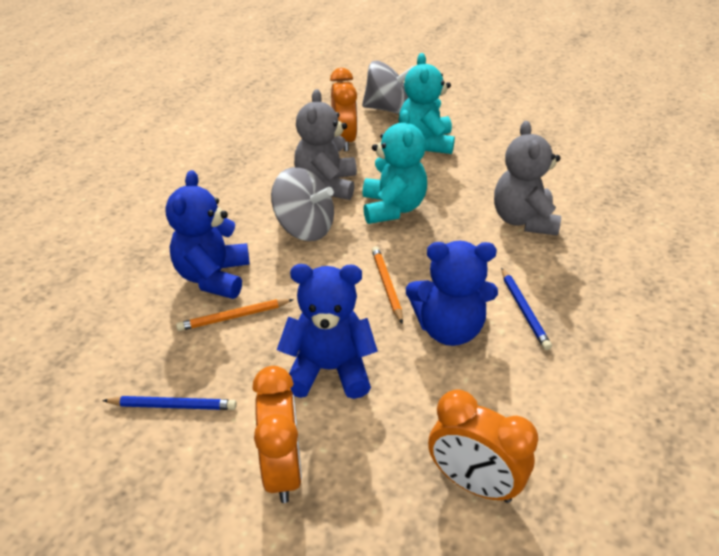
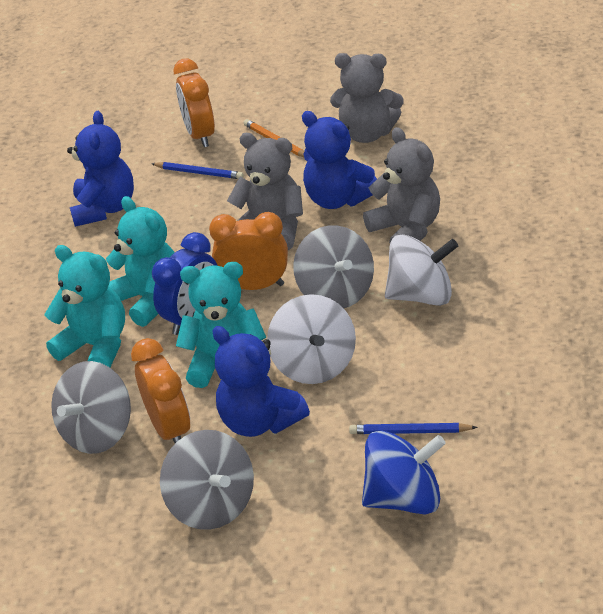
blue clock: 0 -> 1
blue spinning top: 0 -> 1
grey spinning top: 2 -> 3
grey teddy bear: 2 -> 3
orange pencil: 2 -> 1
turquoise teddy bear: 2 -> 3
white spinning top: 0 -> 2

